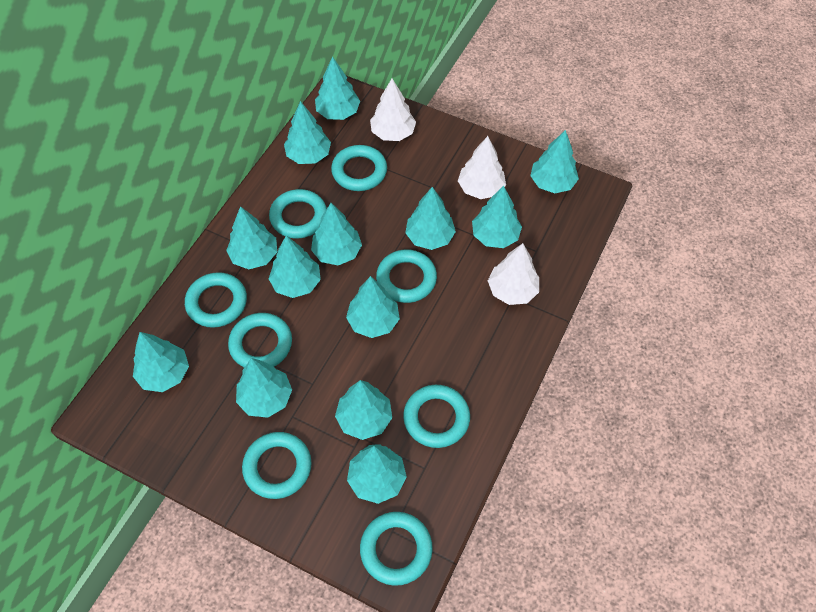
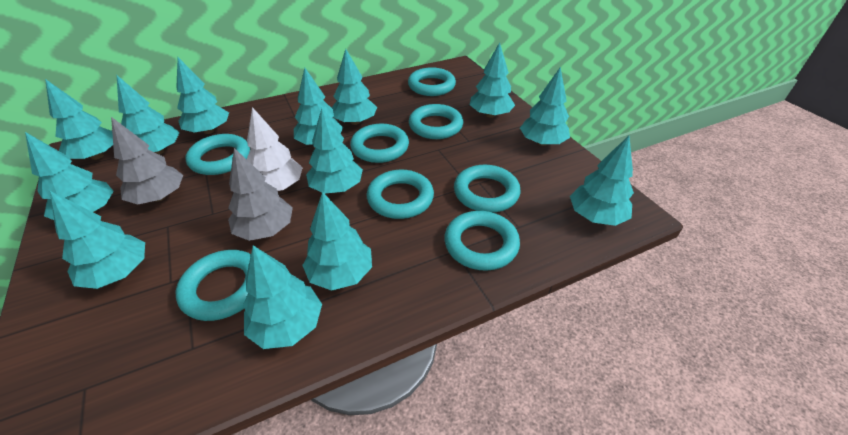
grey tree: 0 -> 2
white tree: 3 -> 1

